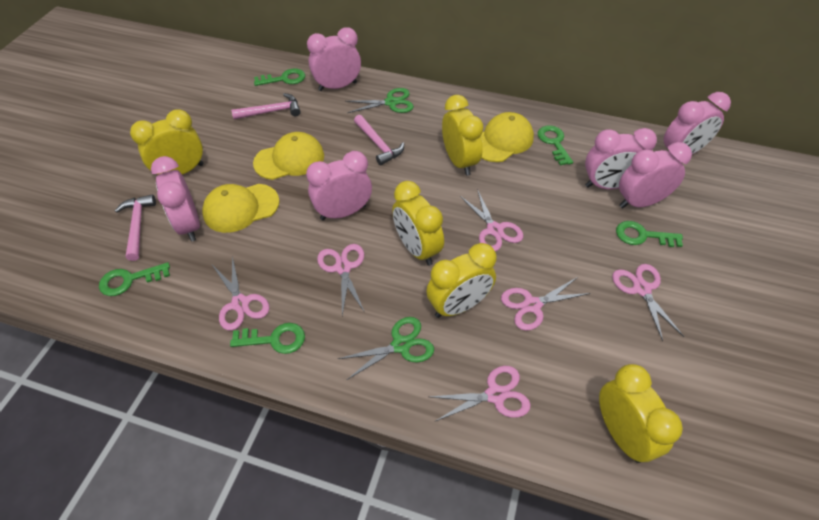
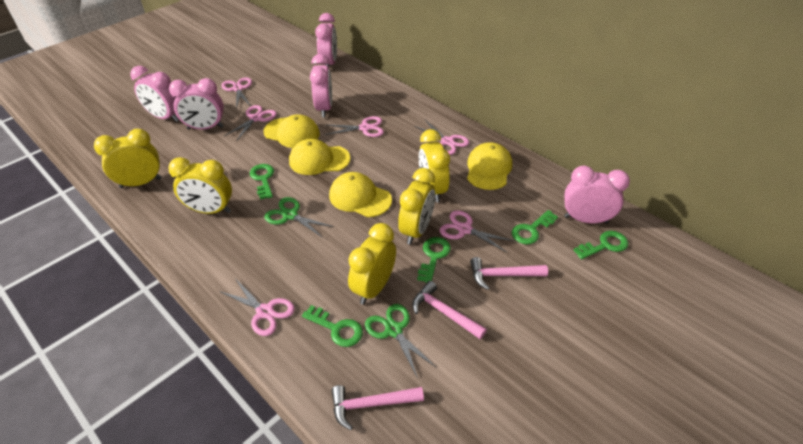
pink clock: 6 -> 5
yellow cap: 3 -> 4

